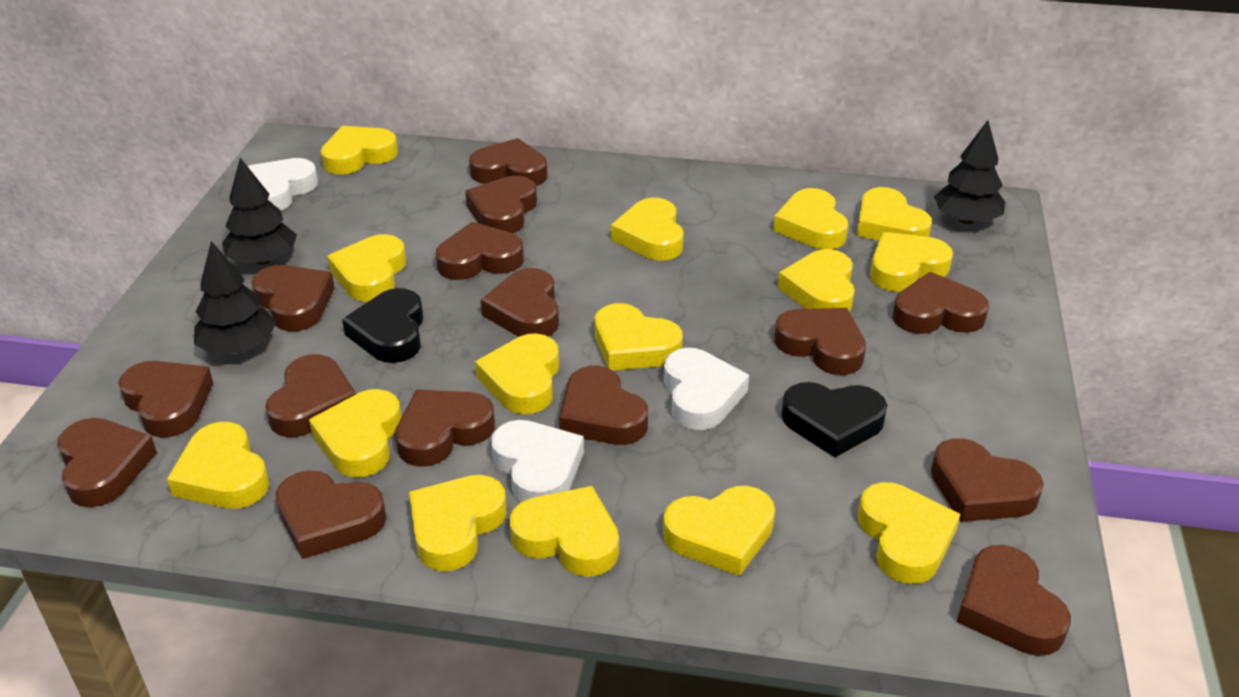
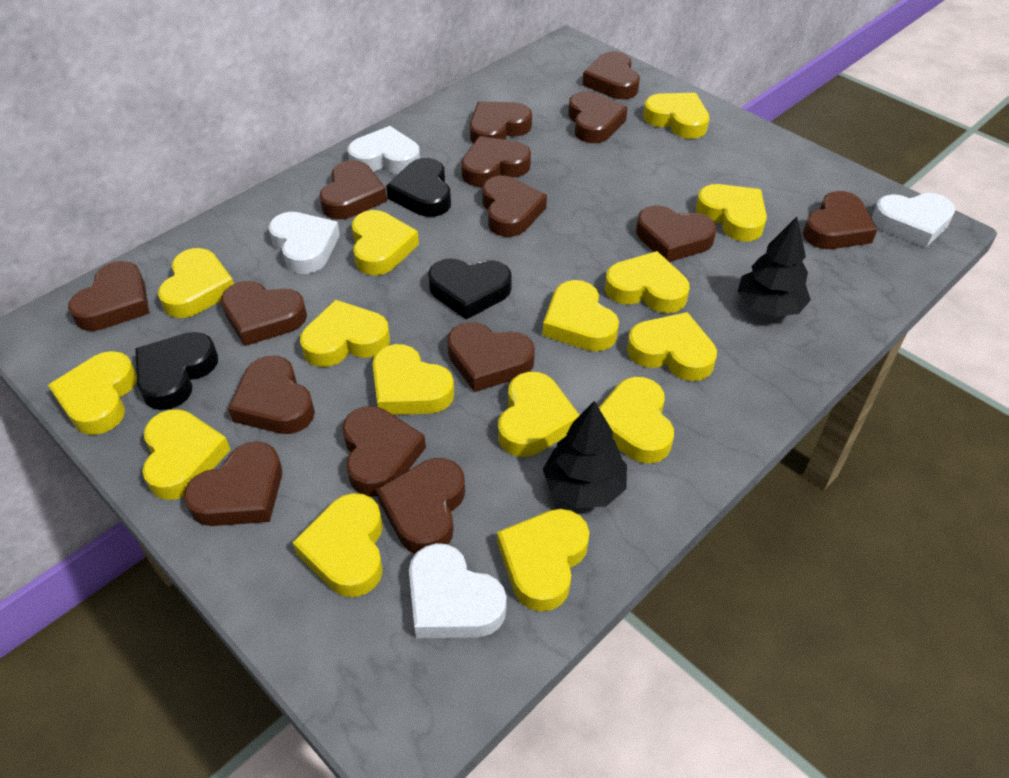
black heart: 2 -> 3
black tree: 3 -> 2
white heart: 3 -> 4

